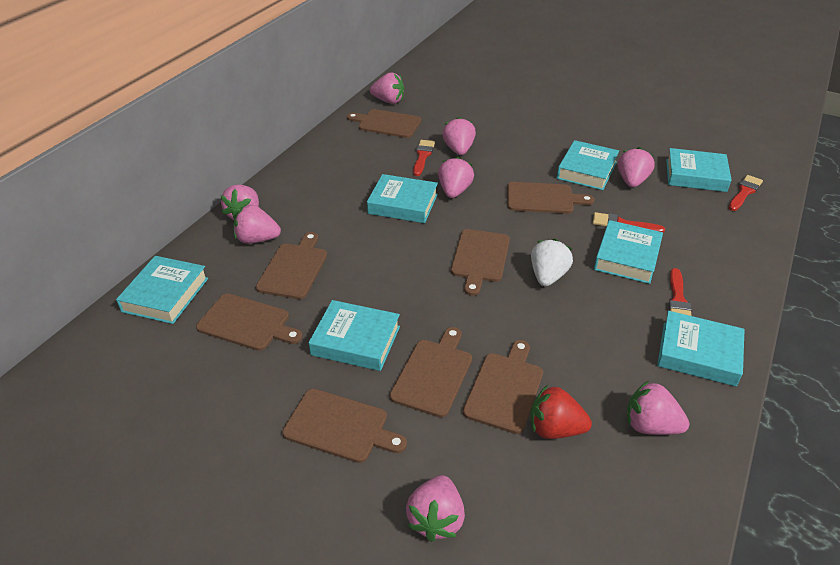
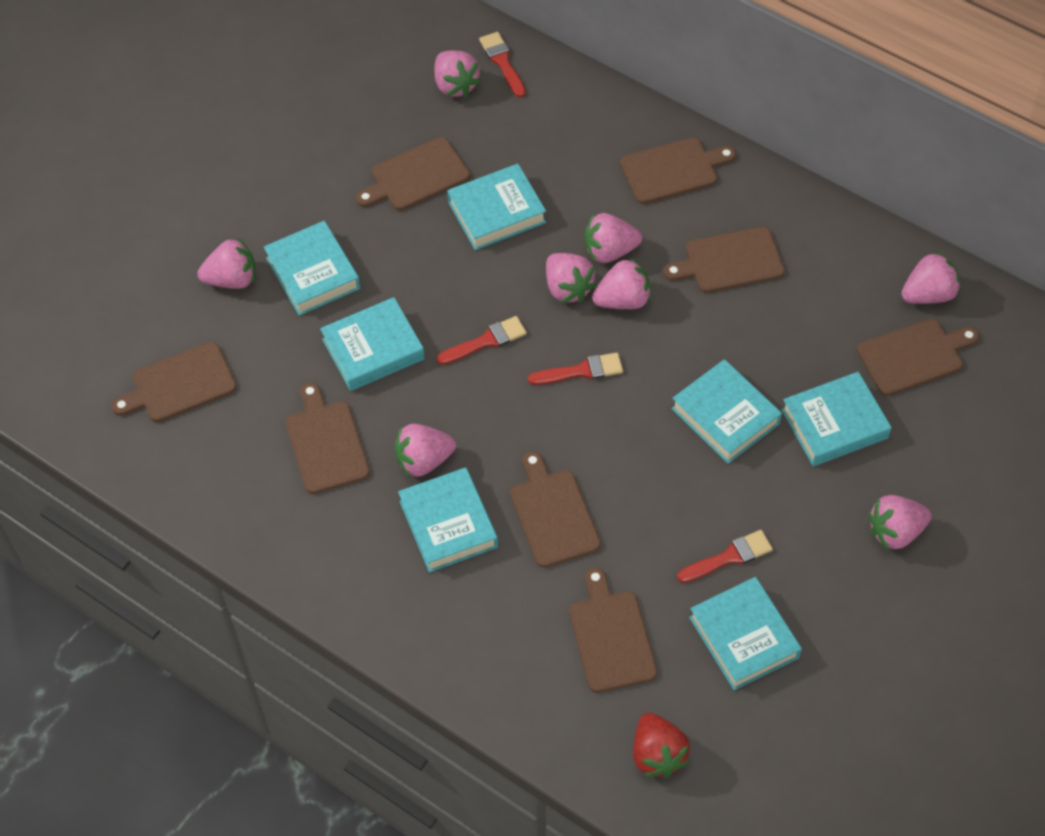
white strawberry: 1 -> 0

